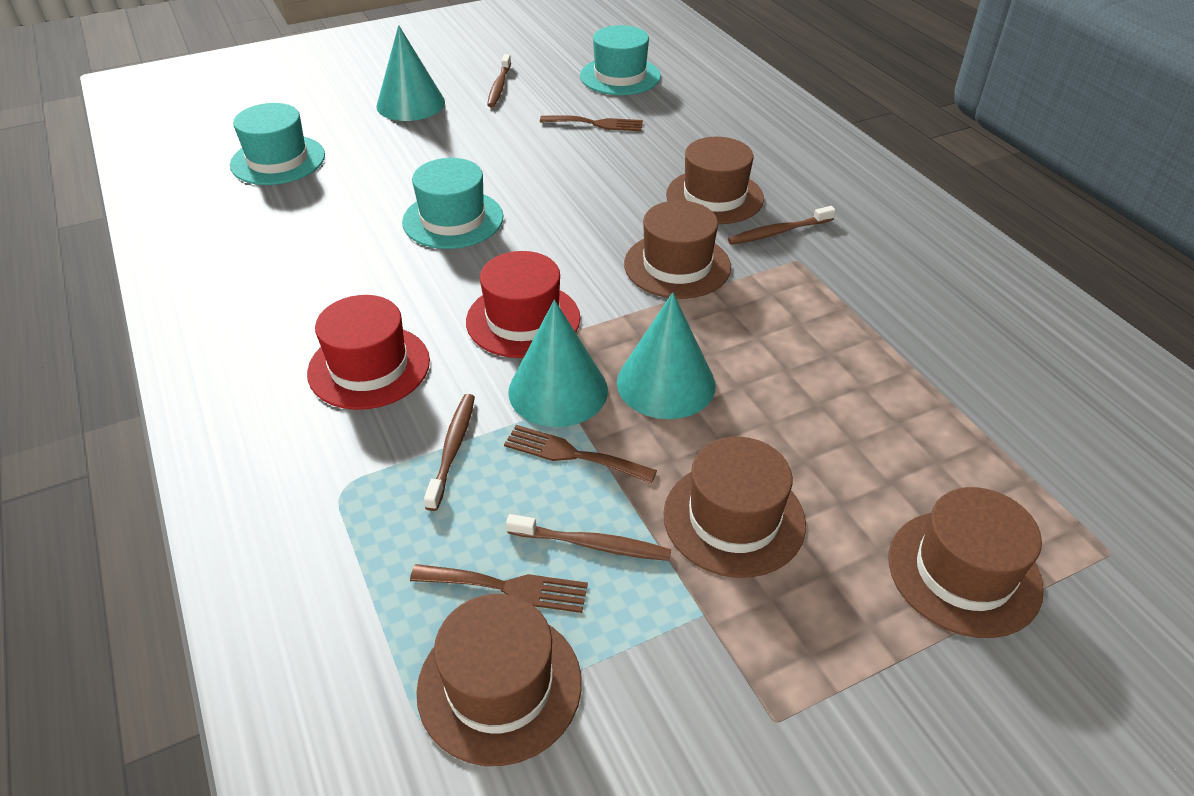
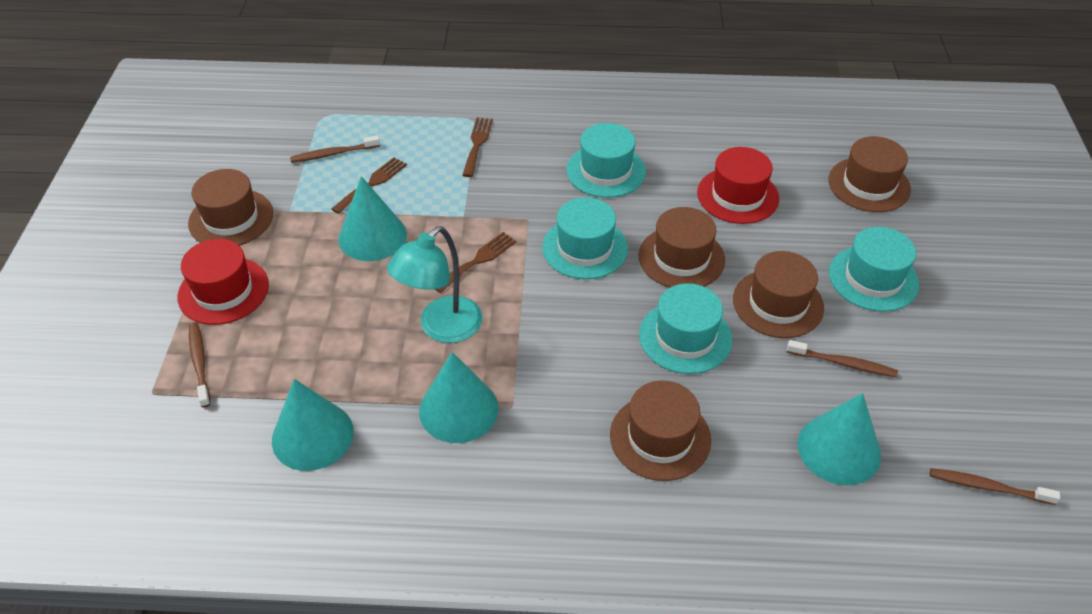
turquoise cone: 3 -> 4
turquoise hat: 3 -> 4
turquoise lamp: 0 -> 1

